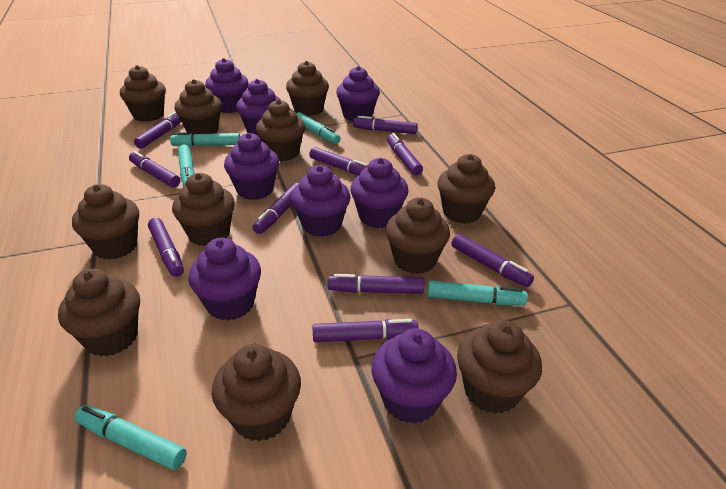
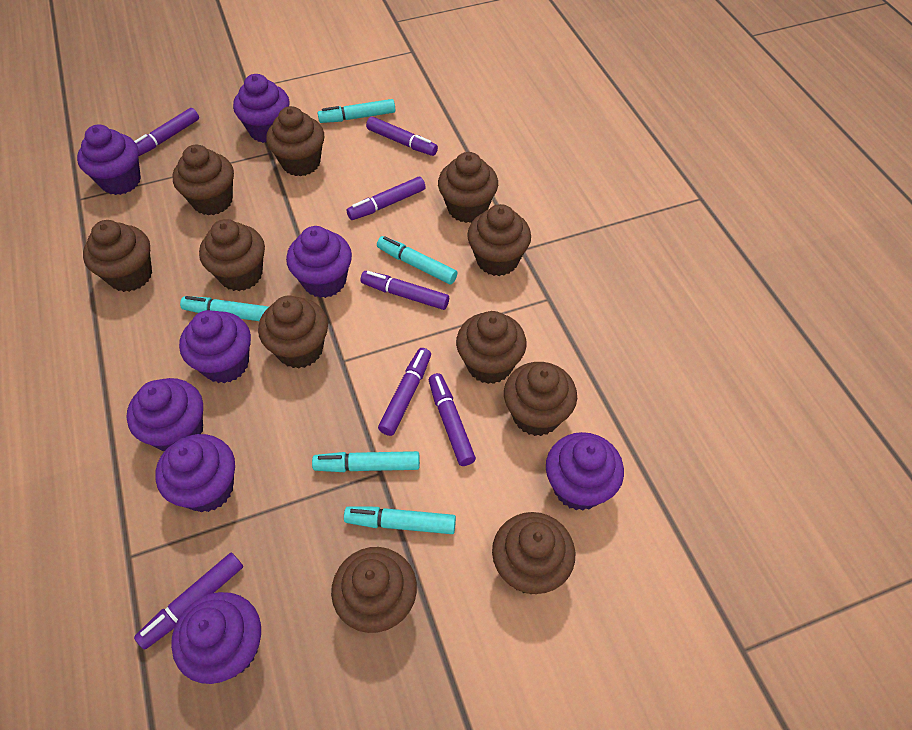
purple marker: 10 -> 7

